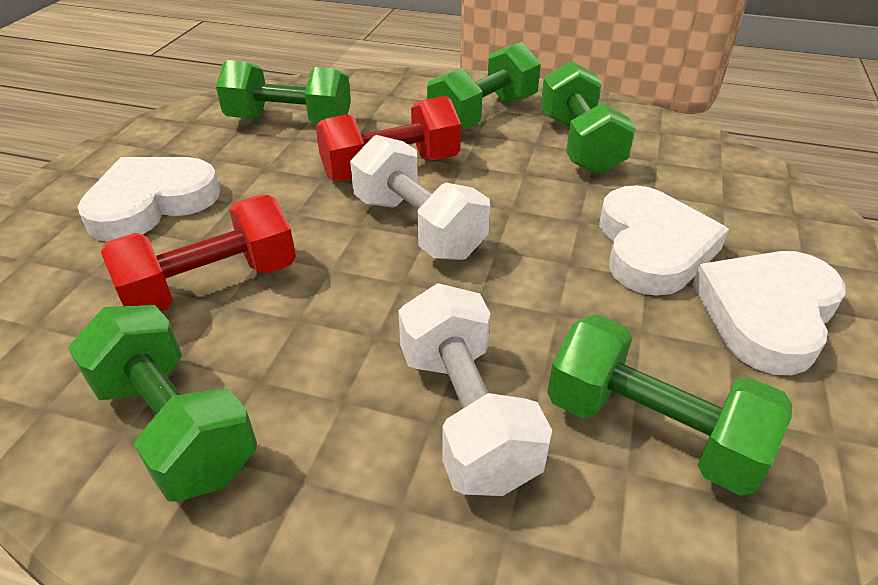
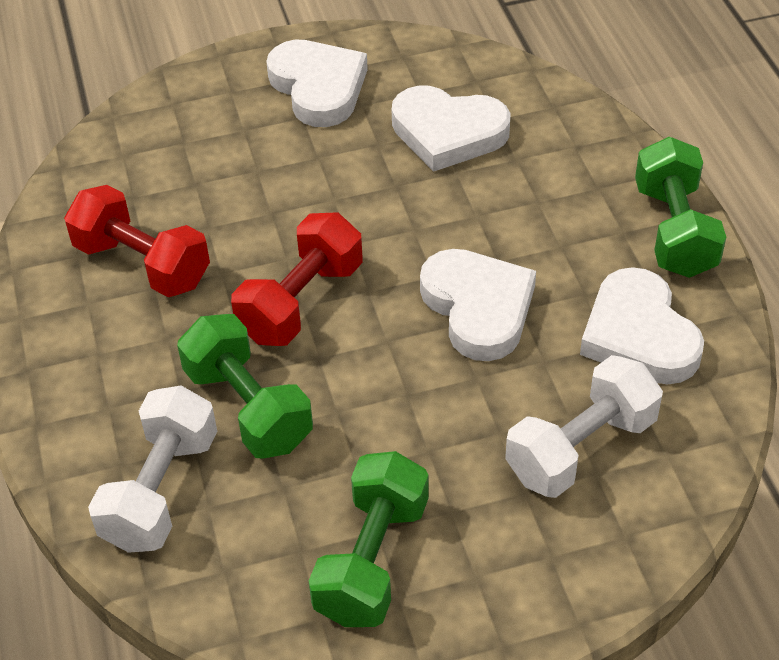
green dumbbell: 5 -> 3
white heart: 3 -> 4

